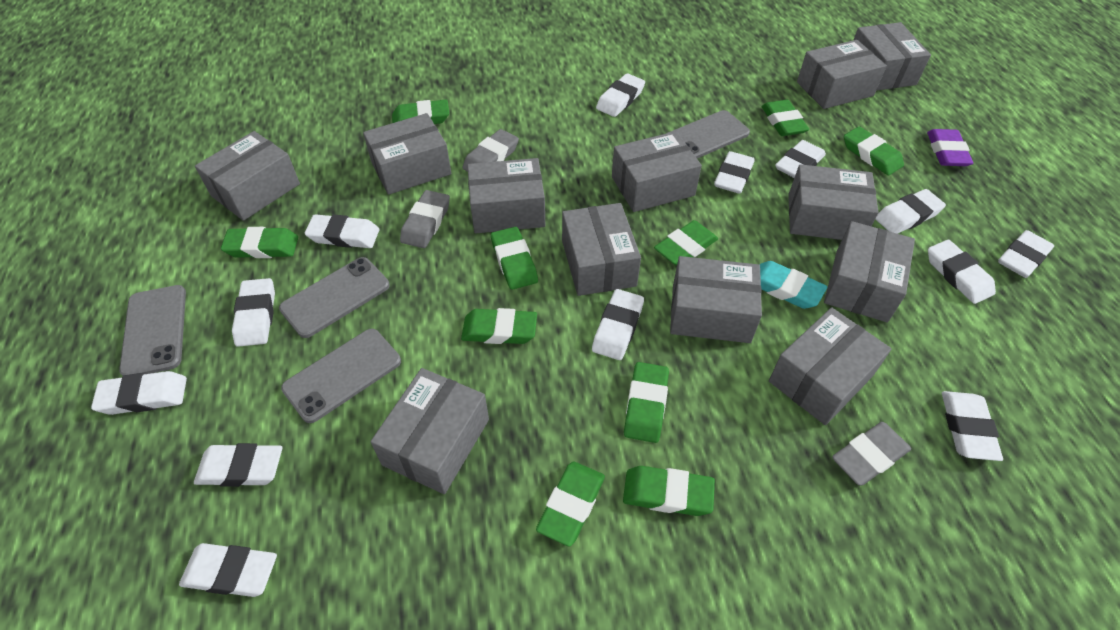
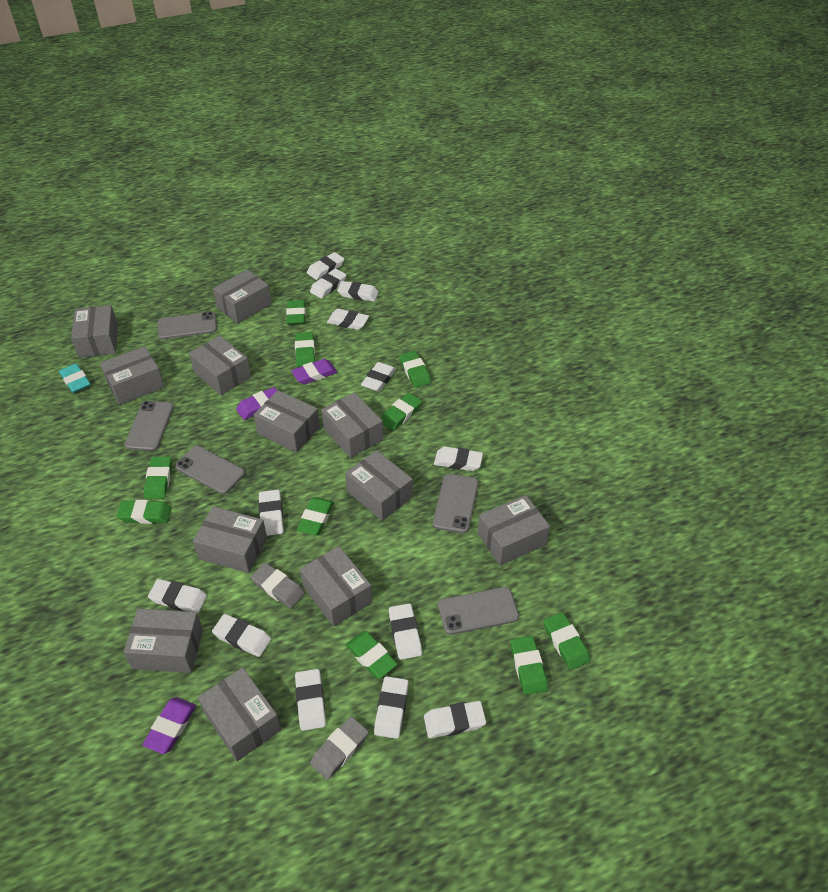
grey eraser: 3 -> 2
grey phone: 4 -> 5
purple eraser: 1 -> 3

